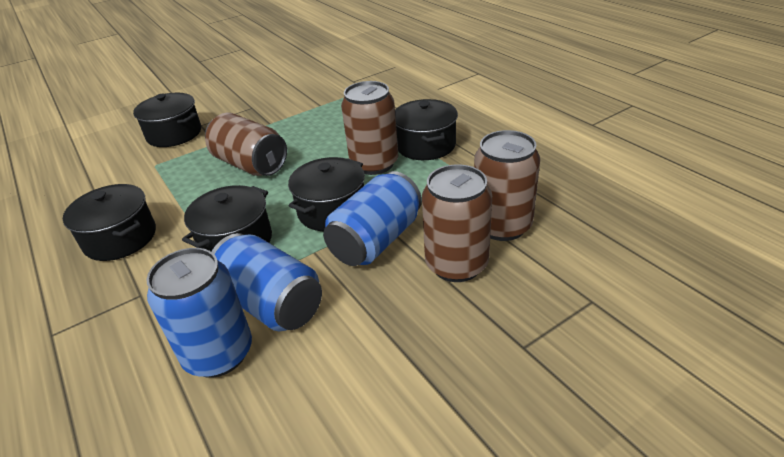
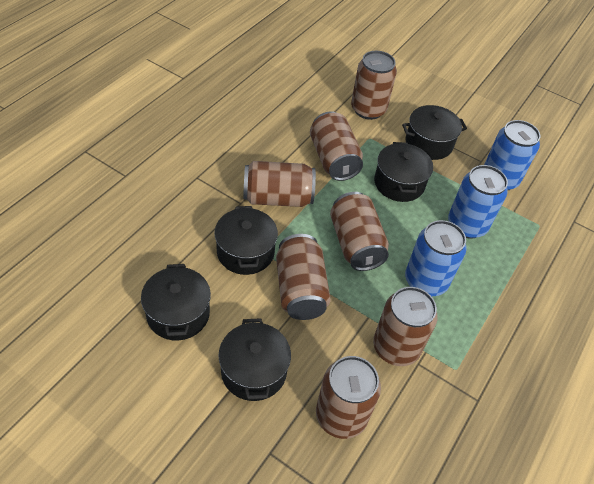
brown can: 4 -> 7

